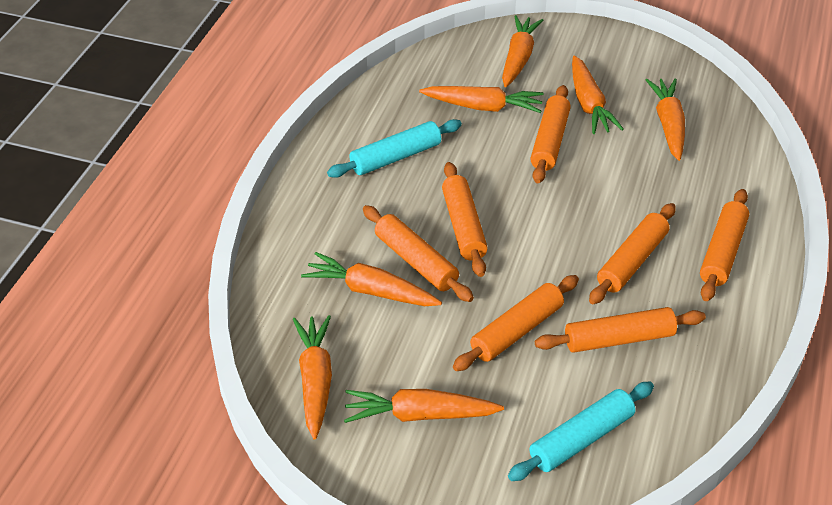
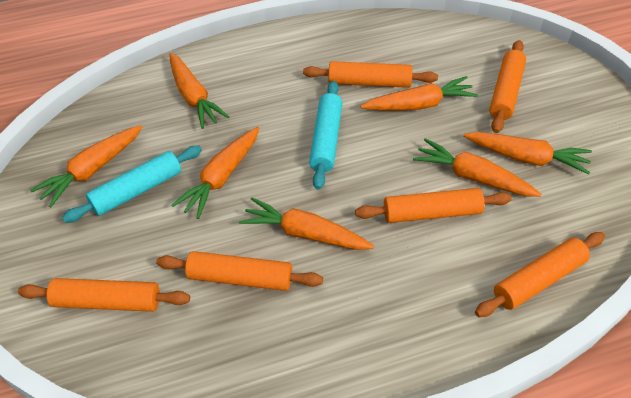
orange rolling pin: 7 -> 6

